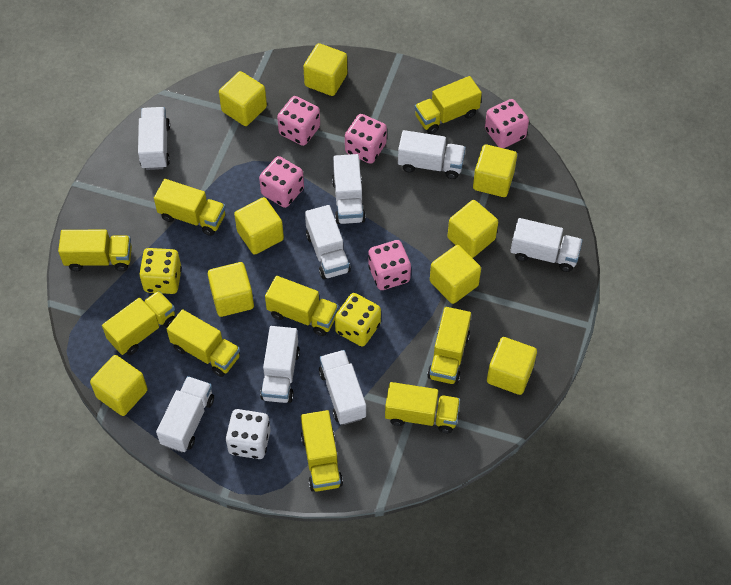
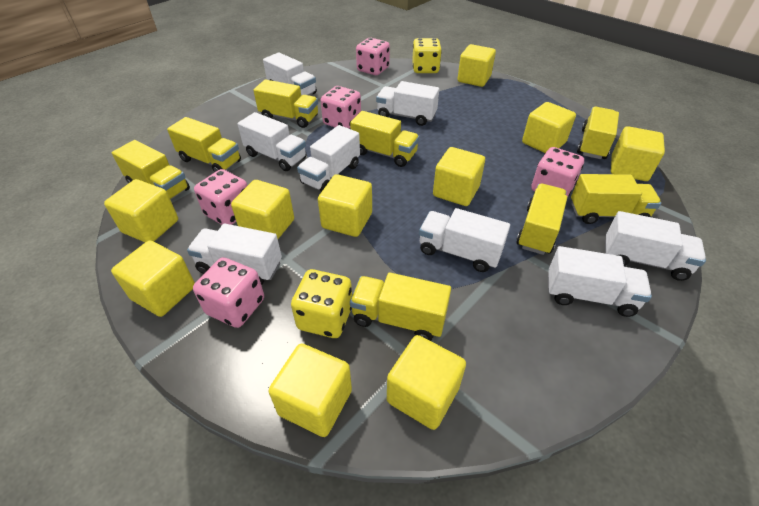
white dice: 1 -> 0
yellow cube: 9 -> 10
yellow truck: 9 -> 8

